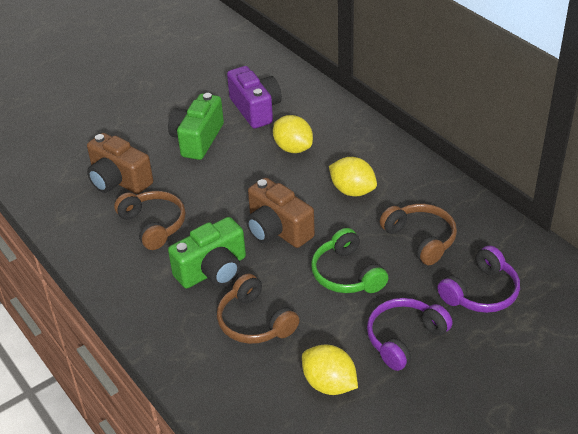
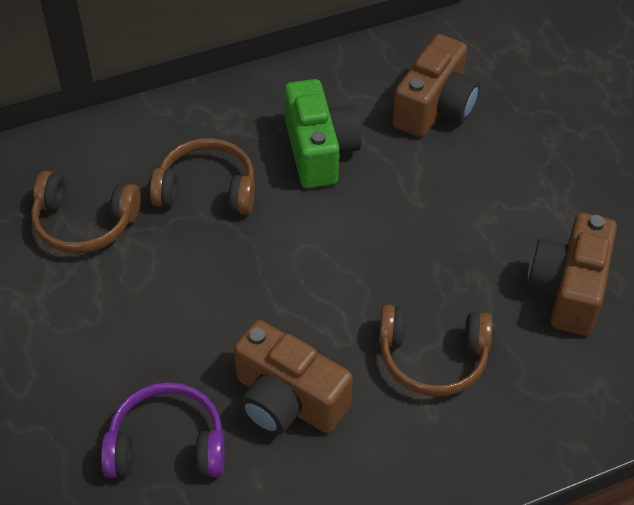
brown camera: 2 -> 3
green camera: 2 -> 1
green headphones: 1 -> 0
purple camera: 1 -> 0
purple headphones: 2 -> 1
yellow lemon: 3 -> 0

